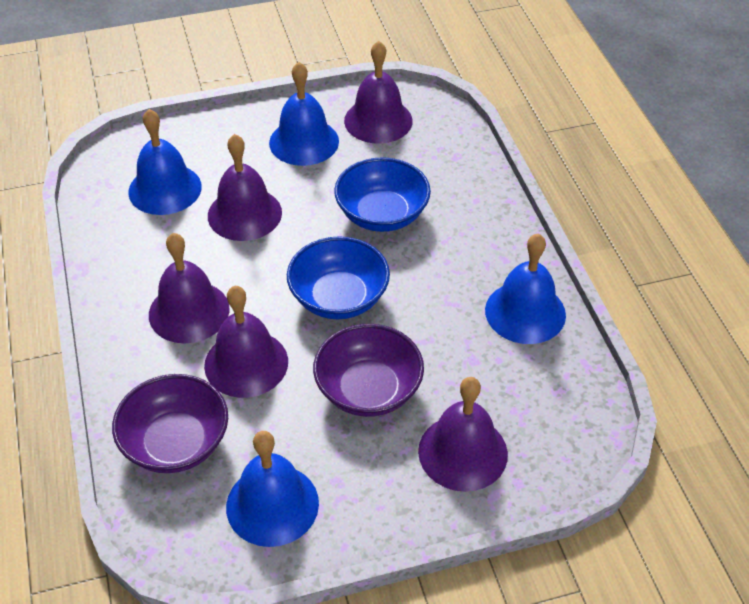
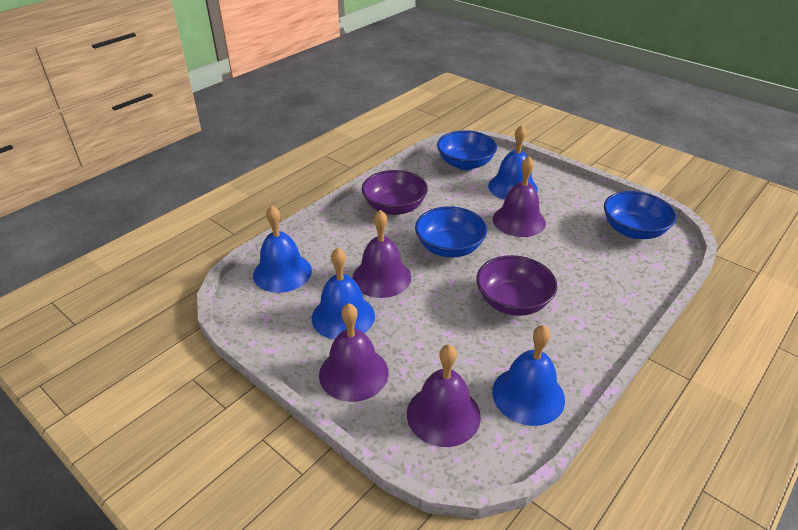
blue bowl: 2 -> 3
purple bell: 5 -> 4

